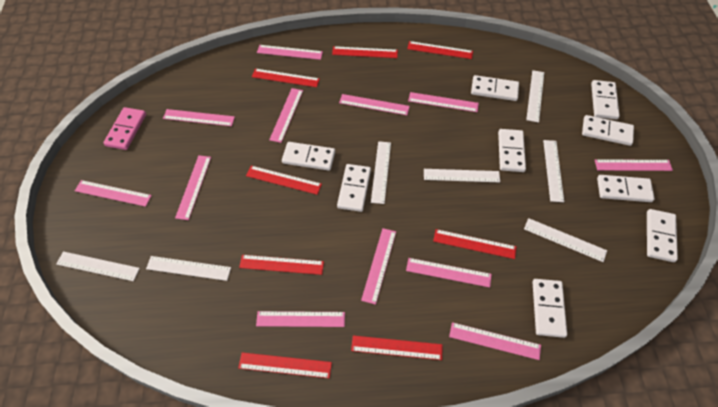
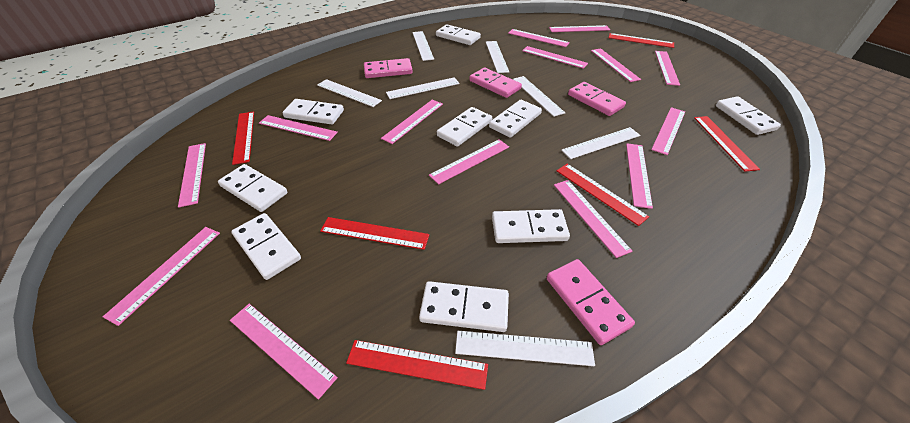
pink domino: 1 -> 4
pink ruler: 12 -> 14
red ruler: 8 -> 6

